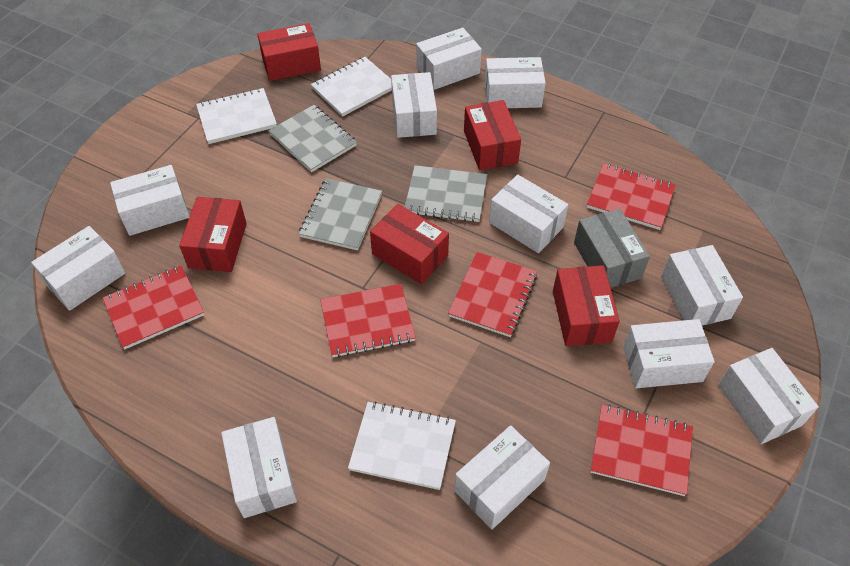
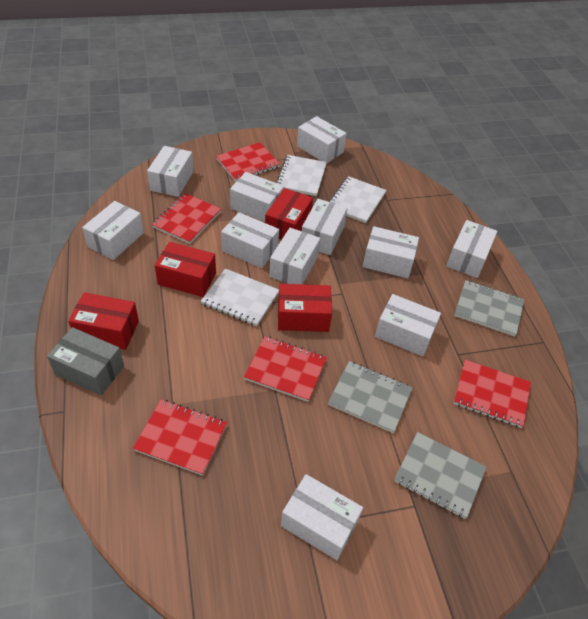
red box: 5 -> 4

